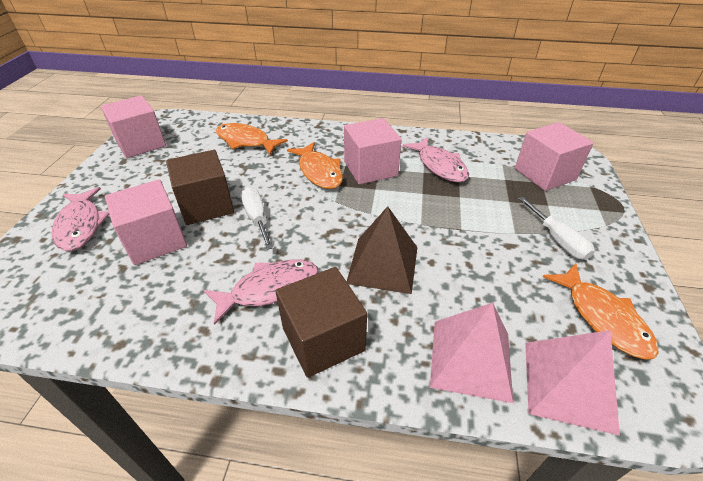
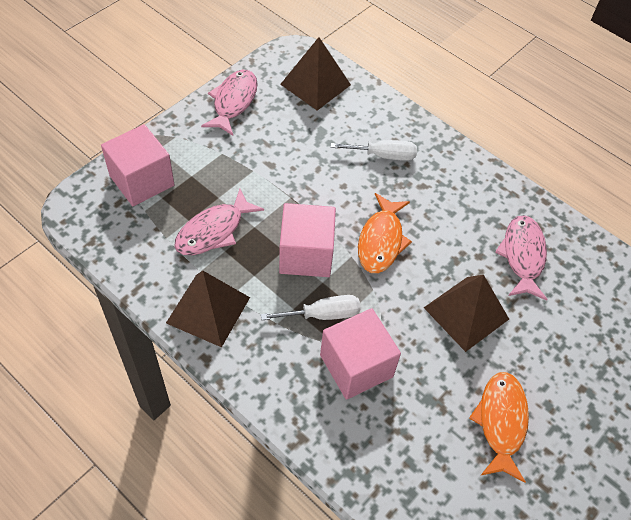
brown cube: 2 -> 0
brown pyramid: 1 -> 3
orange fish: 3 -> 2
pink cube: 4 -> 3
pink pyramid: 2 -> 0

